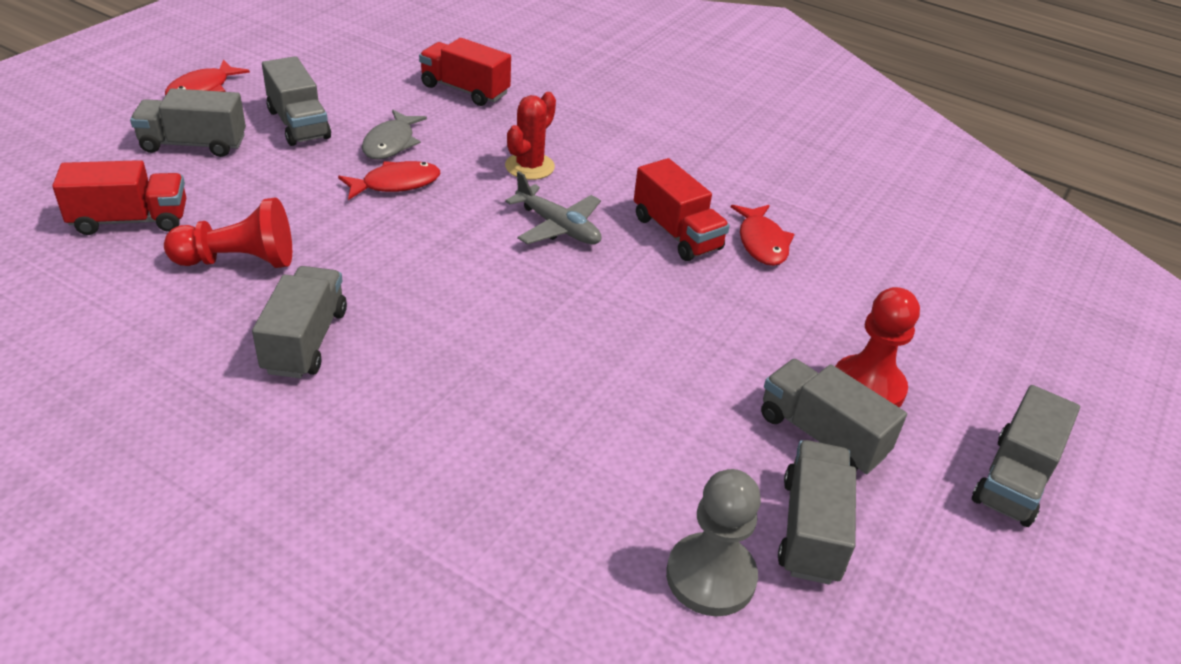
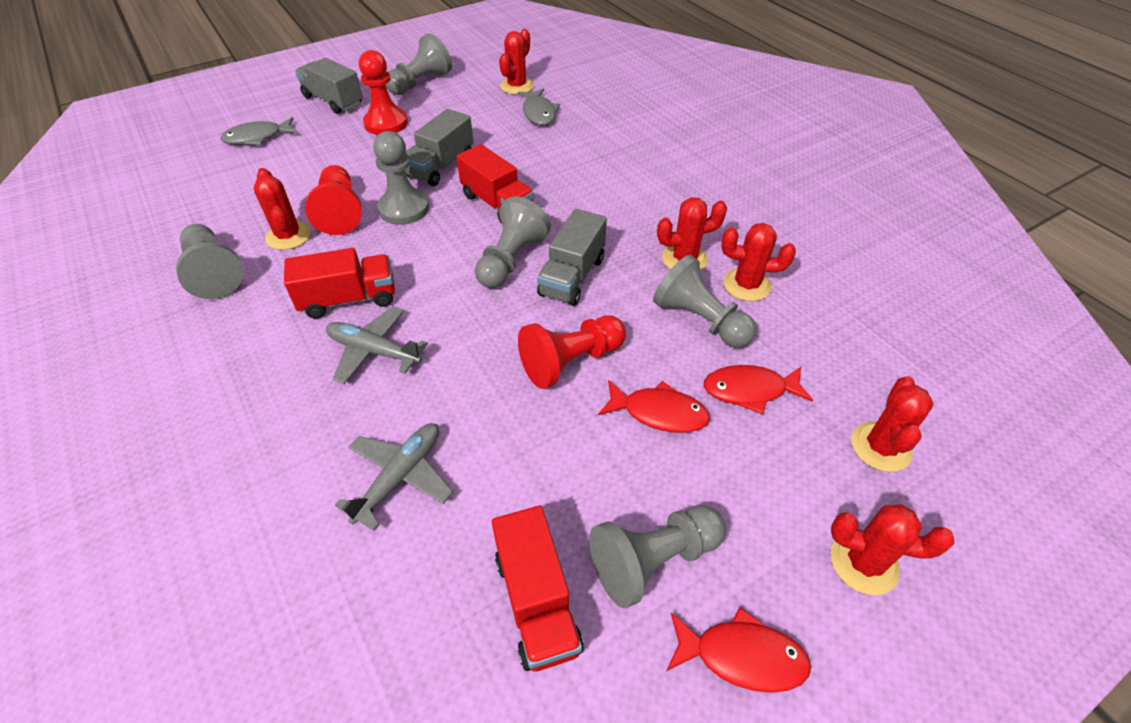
grey fish: 1 -> 2
grey pawn: 1 -> 6
grey plane: 1 -> 2
grey truck: 6 -> 3
red cactus: 1 -> 6
red pawn: 2 -> 3

